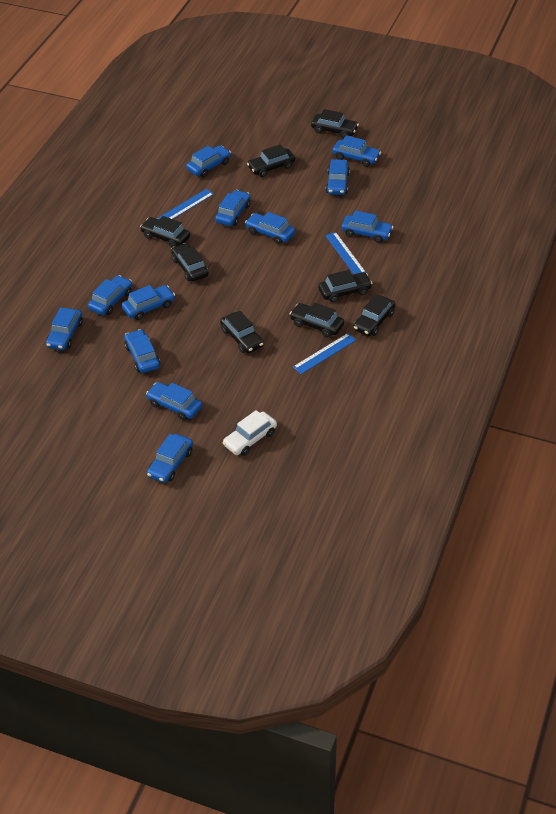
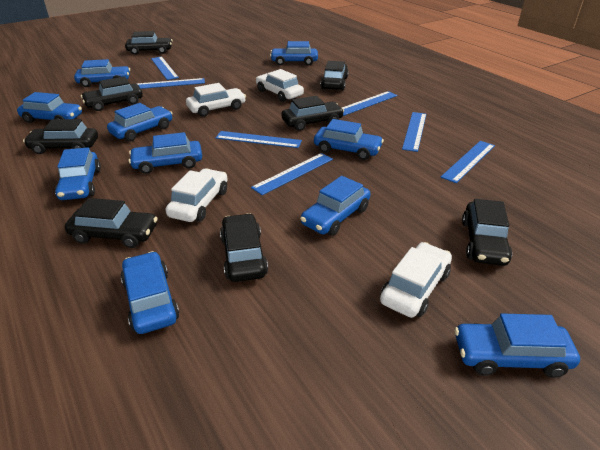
blue car: 12 -> 10
blue ruler: 3 -> 7
white car: 1 -> 4

